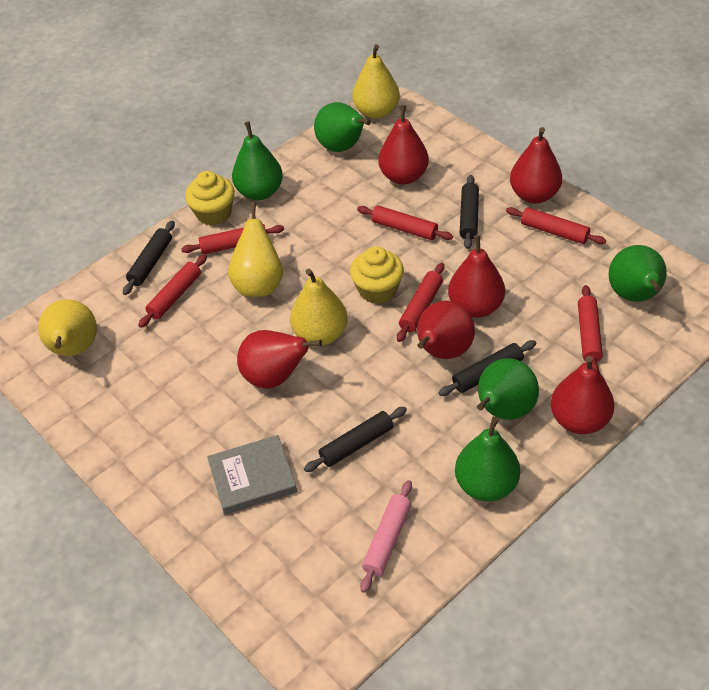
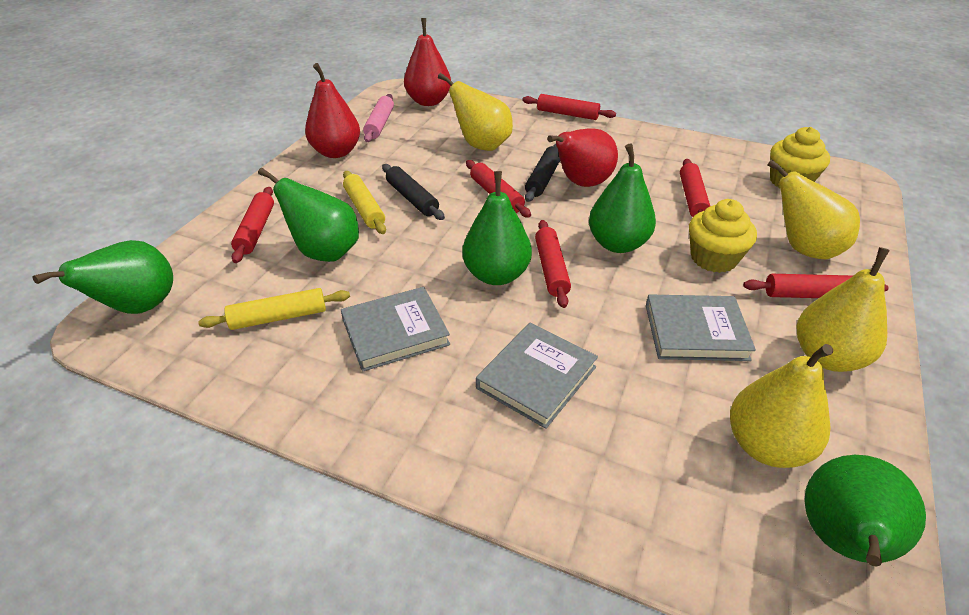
black rolling pin: 4 -> 2
grey book: 1 -> 3
red pear: 6 -> 3
yellow rolling pin: 0 -> 2

